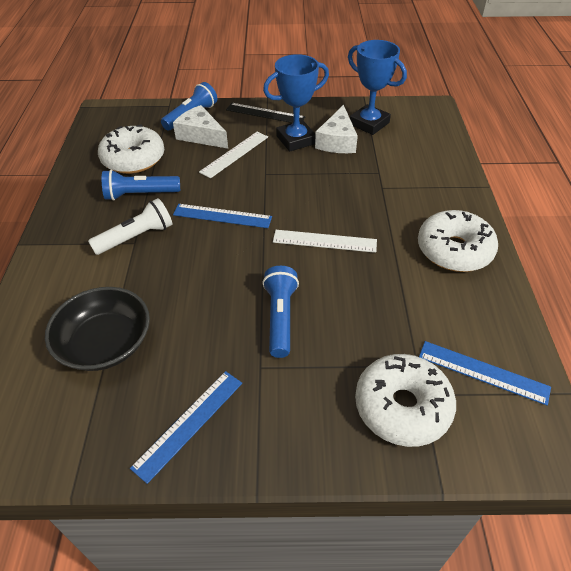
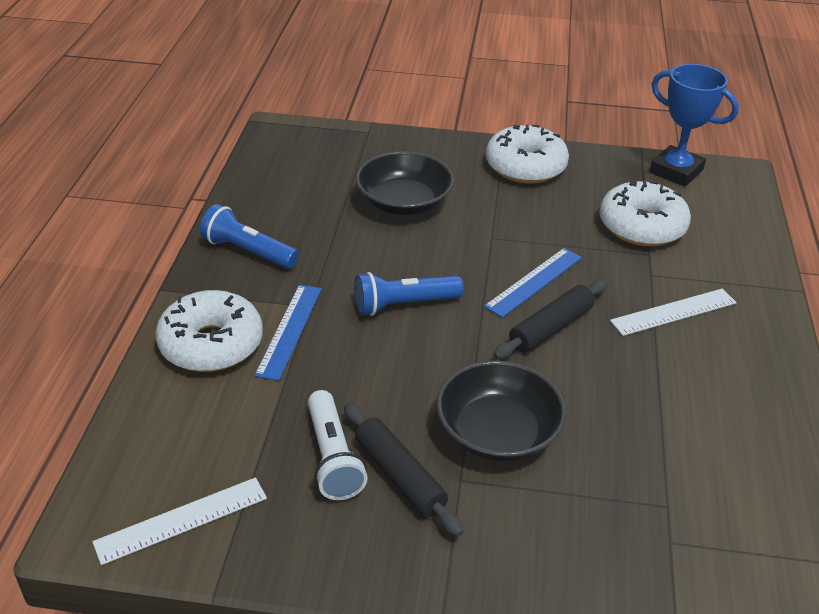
black bowl: 1 -> 2
black rolling pin: 0 -> 2
black ruler: 1 -> 0
blue flashlight: 3 -> 2
blue ruler: 3 -> 2
blue trophy: 2 -> 1
white cheese: 2 -> 0

